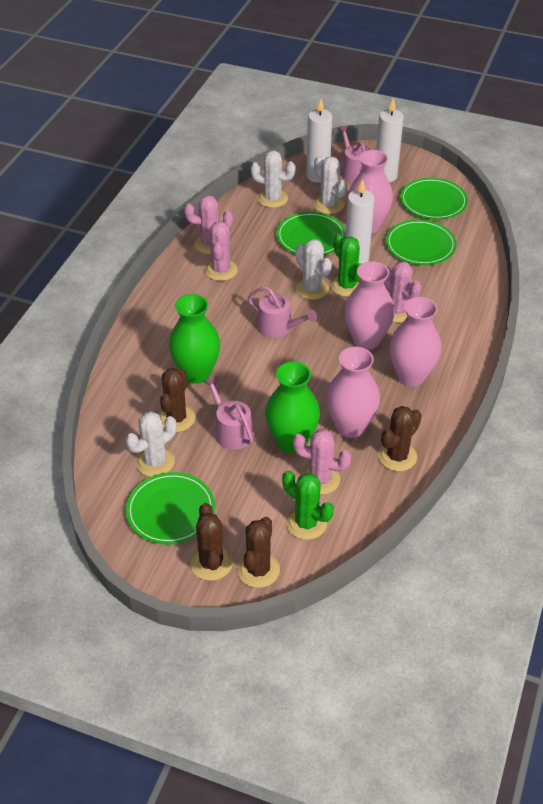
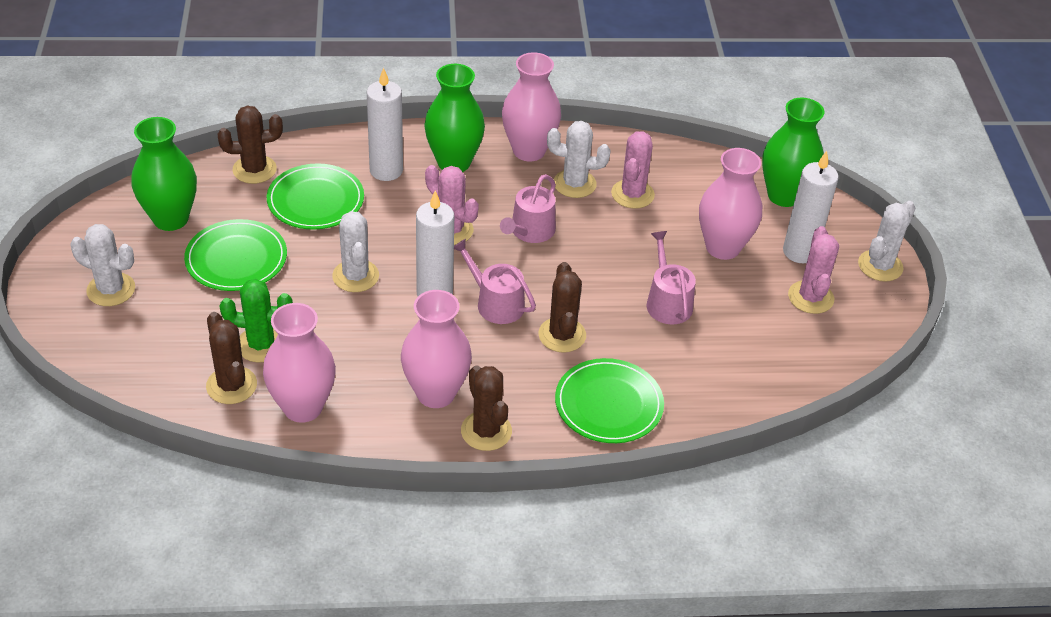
green cactus: 2 -> 1
green plate: 4 -> 3
green vase: 2 -> 3
pink cactus: 4 -> 3

